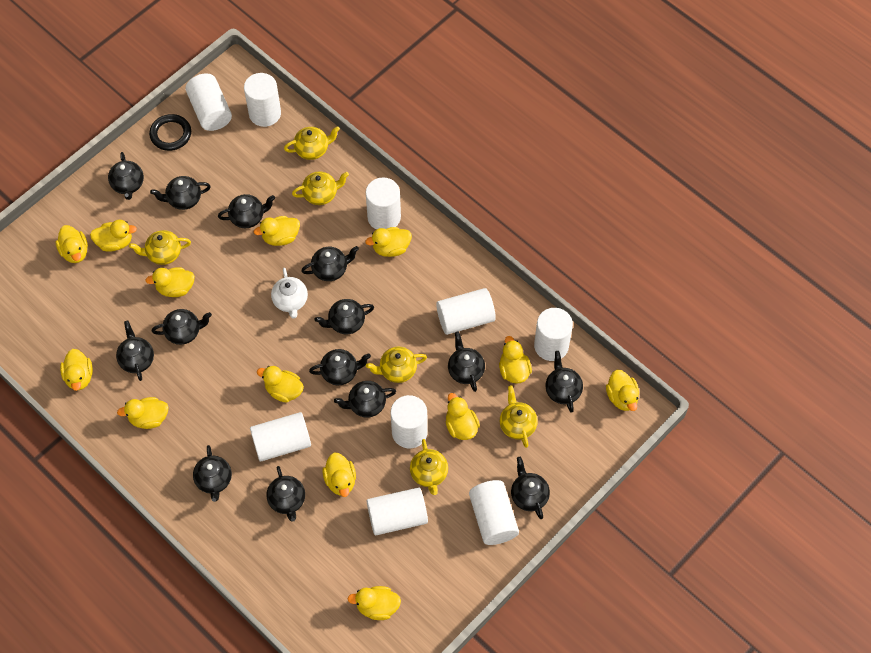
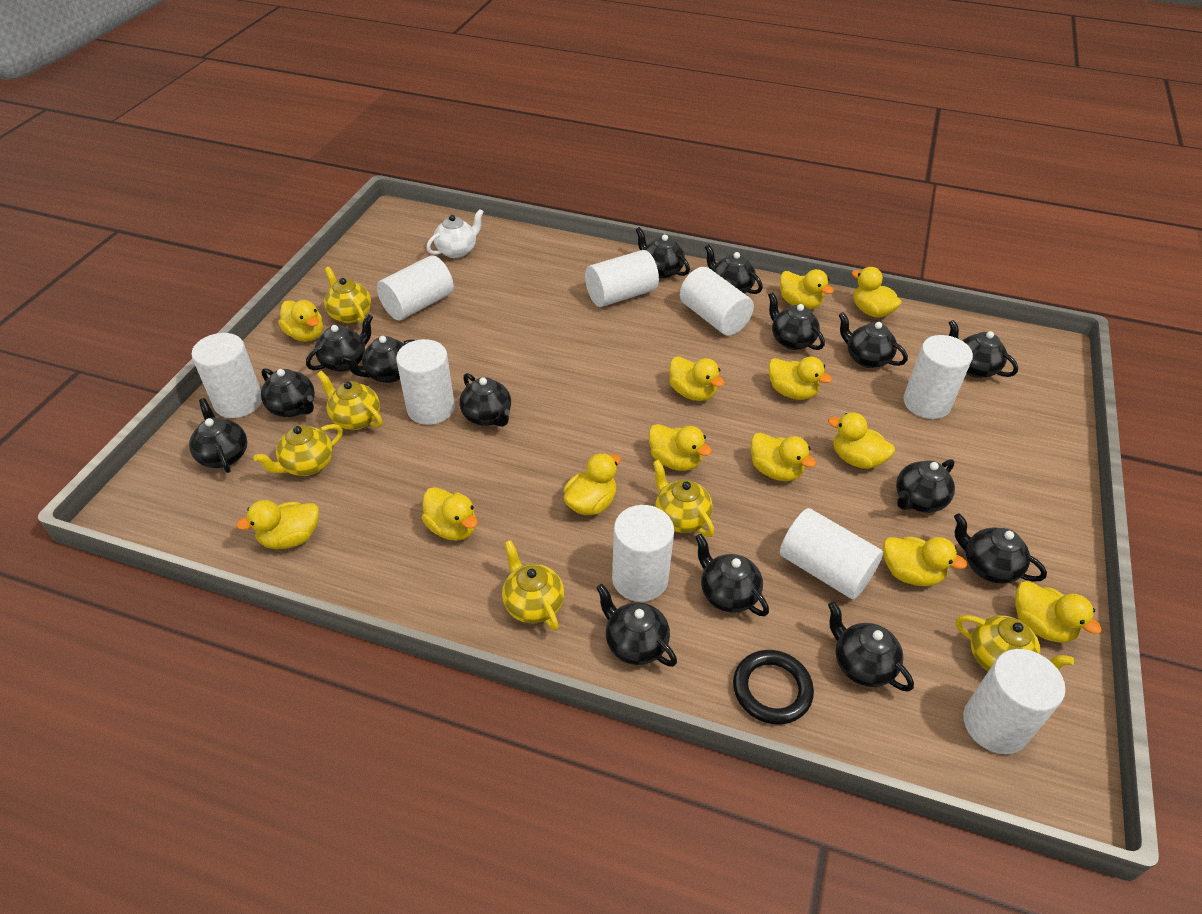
black teapot: 14 -> 15

